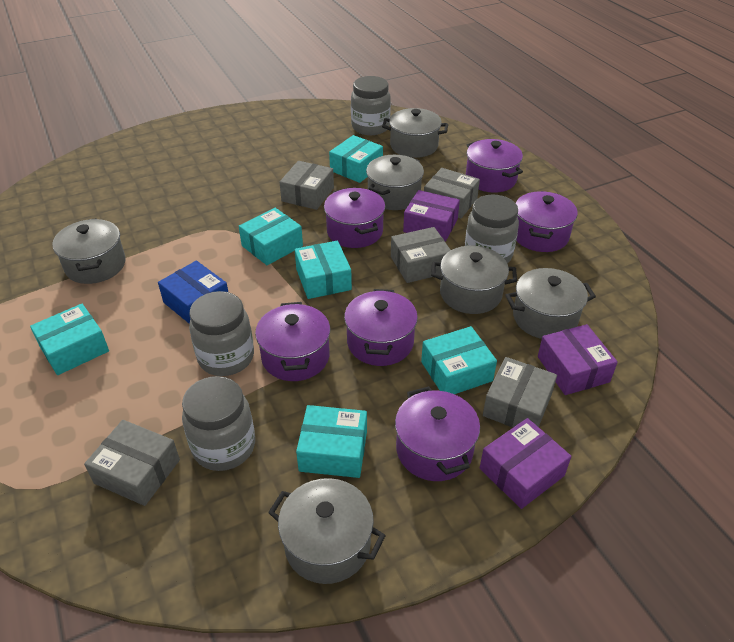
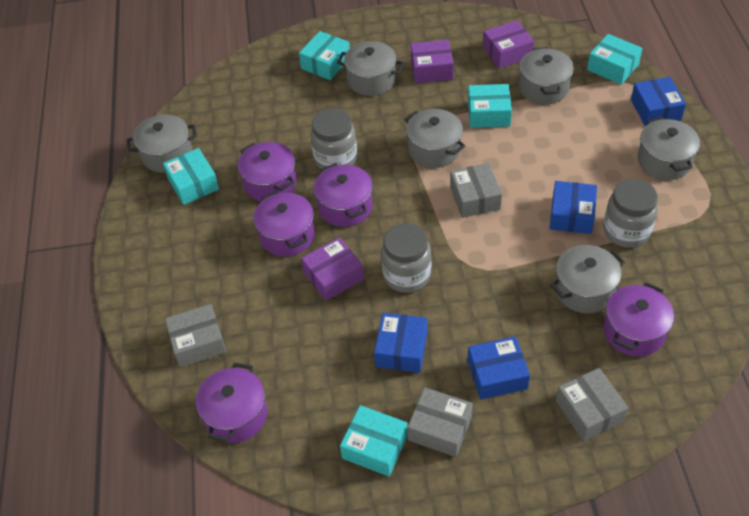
blue box: 1 -> 4
grey box: 5 -> 4
grey jar: 4 -> 3
purple pot: 6 -> 5
turquoise box: 6 -> 5

